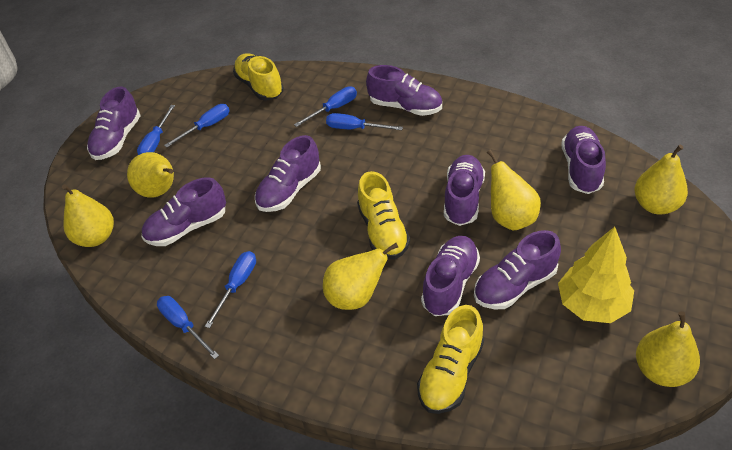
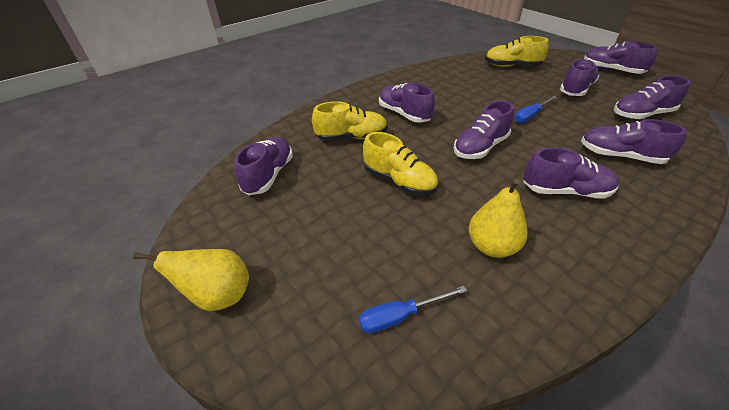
blue screwdriver: 6 -> 2
yellow pear: 6 -> 2
yellow tree: 1 -> 0

